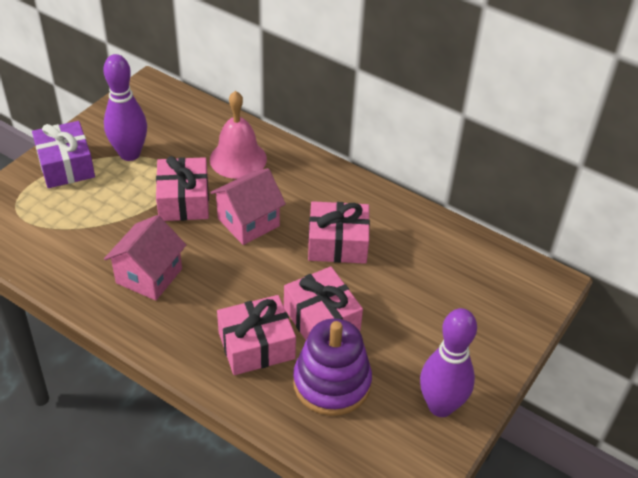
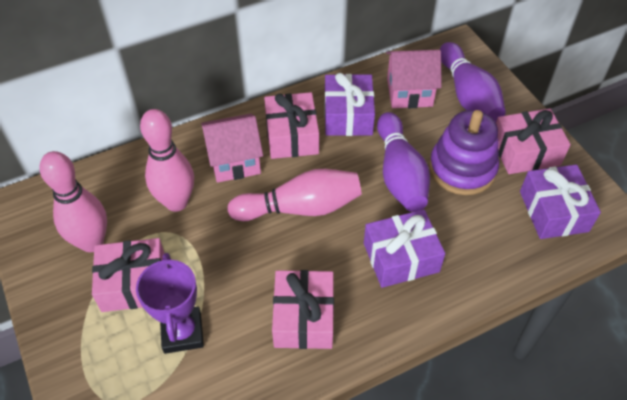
pink bell: 1 -> 0
pink bowling pin: 0 -> 3
purple gift: 1 -> 3
purple trophy: 0 -> 1

